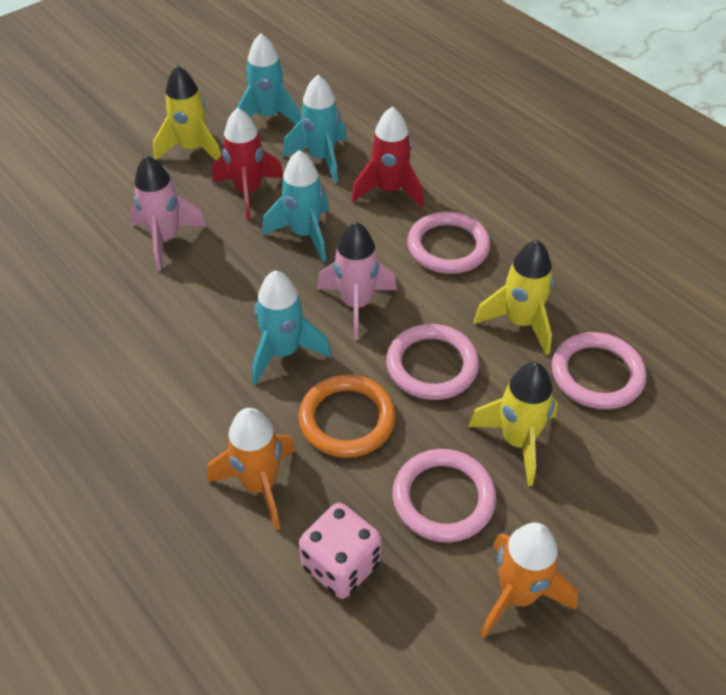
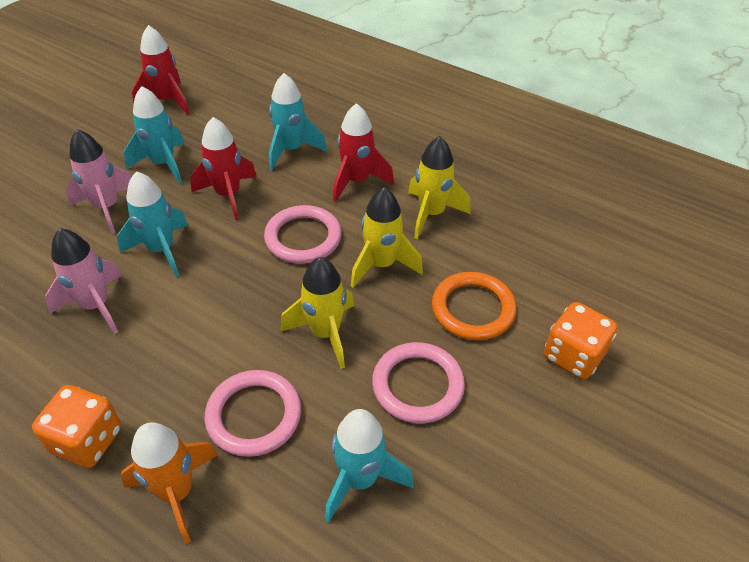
orange dice: 0 -> 2
orange rocket: 2 -> 1
pink dice: 1 -> 0
pink ring: 4 -> 3
red rocket: 2 -> 3

